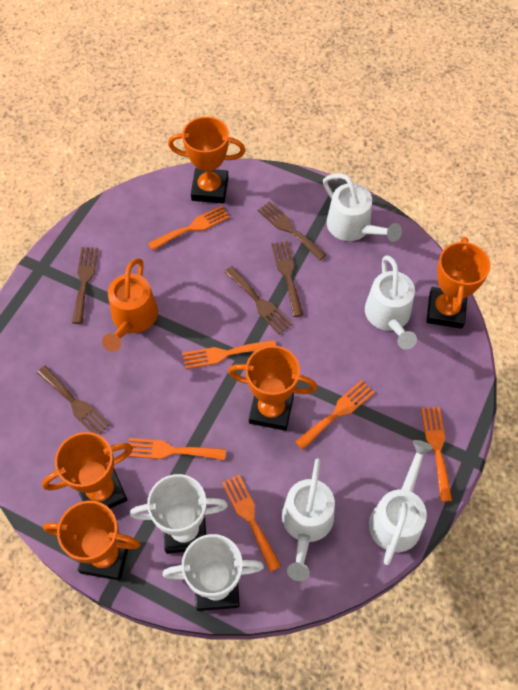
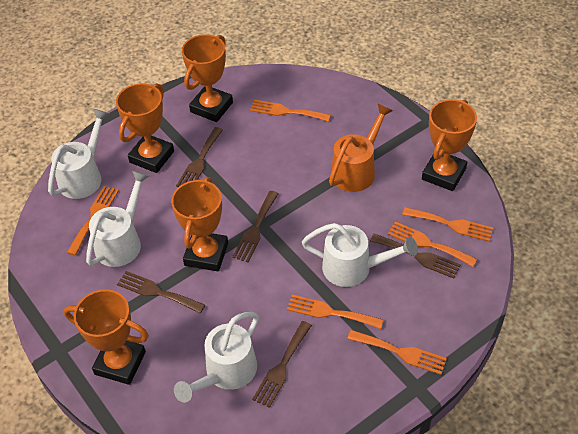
white trophy: 2 -> 0

